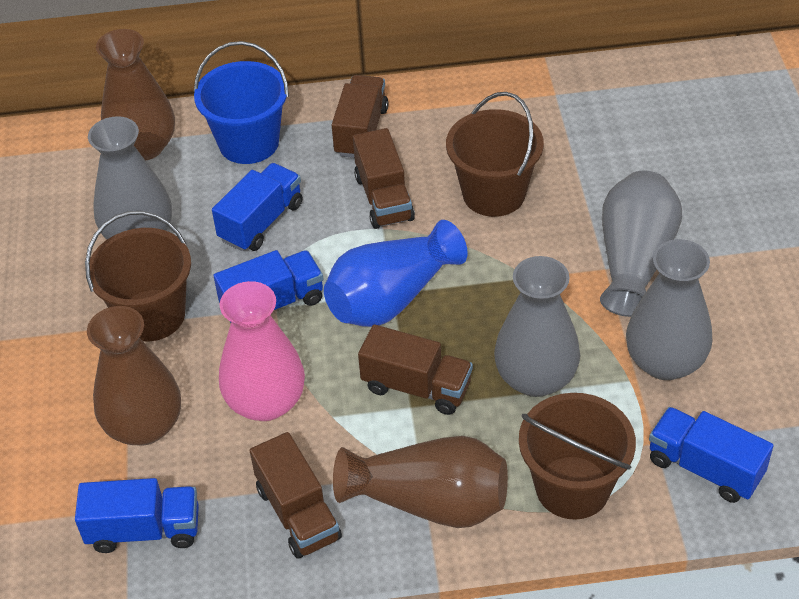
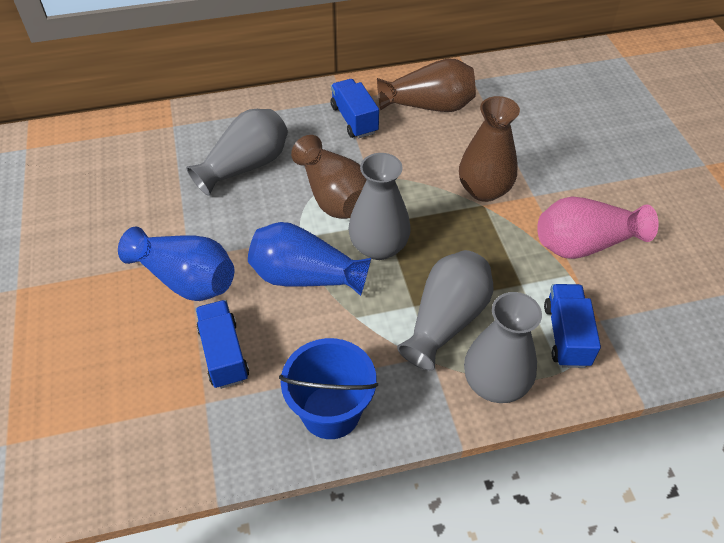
blue truck: 4 -> 3
blue vase: 1 -> 2
brown bucket: 3 -> 0
brown truck: 4 -> 0

